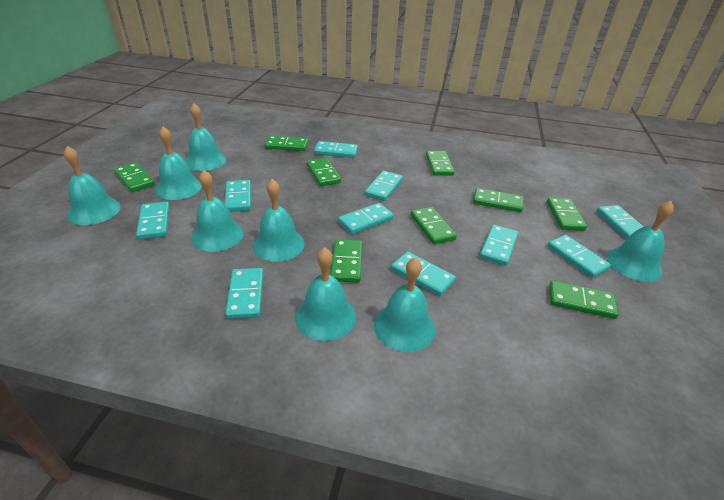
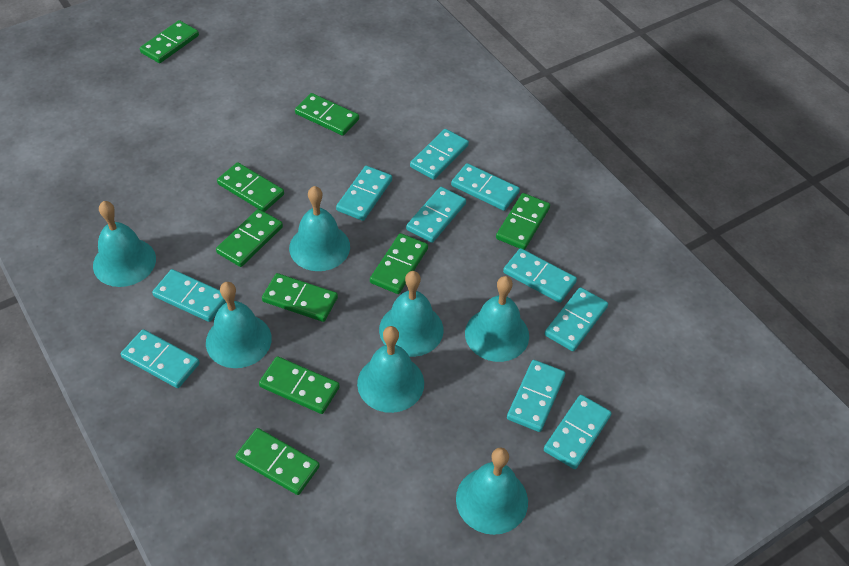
turquoise bell: 8 -> 7

